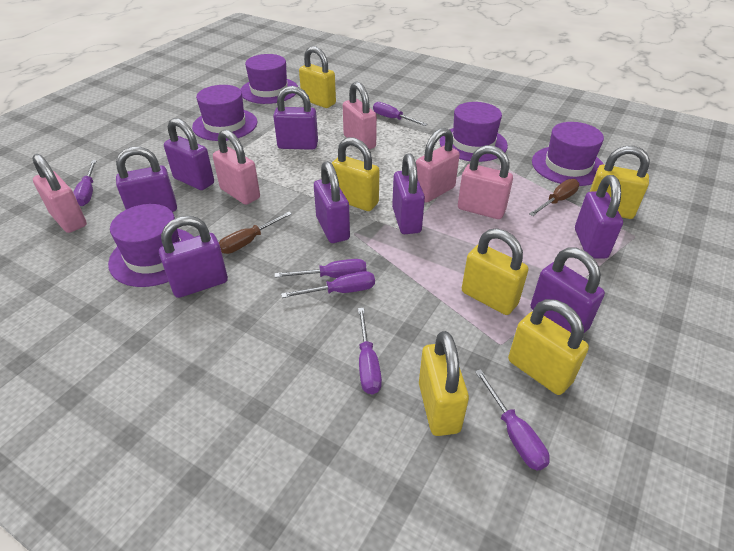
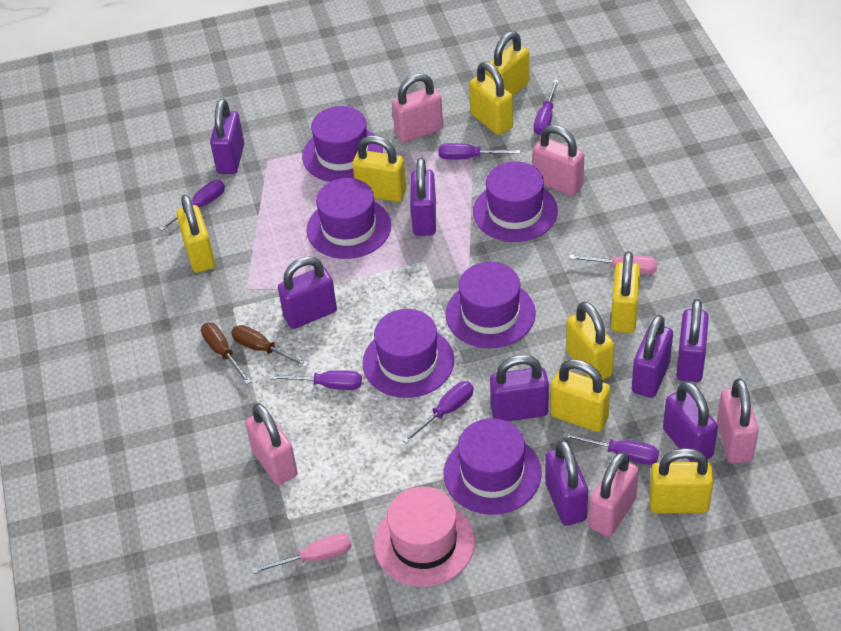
pink hat: 0 -> 1
pink screwdriver: 0 -> 2
purple hat: 5 -> 6
yellow padlock: 6 -> 8

